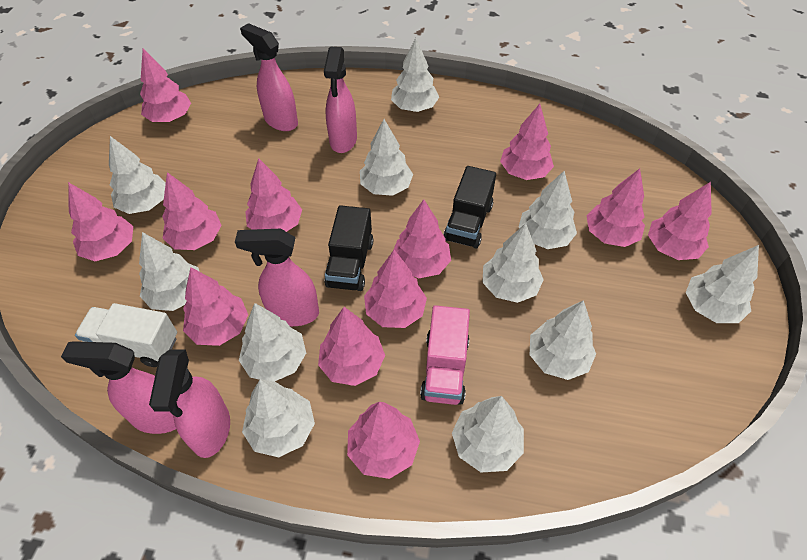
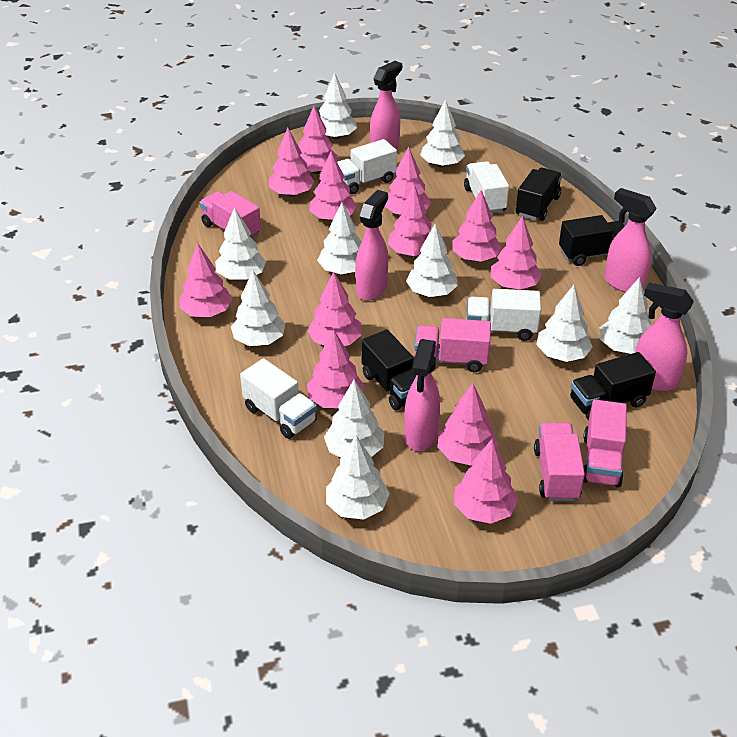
black truck: 2 -> 4
pink truck: 1 -> 4
white tree: 11 -> 10
white truck: 1 -> 4

